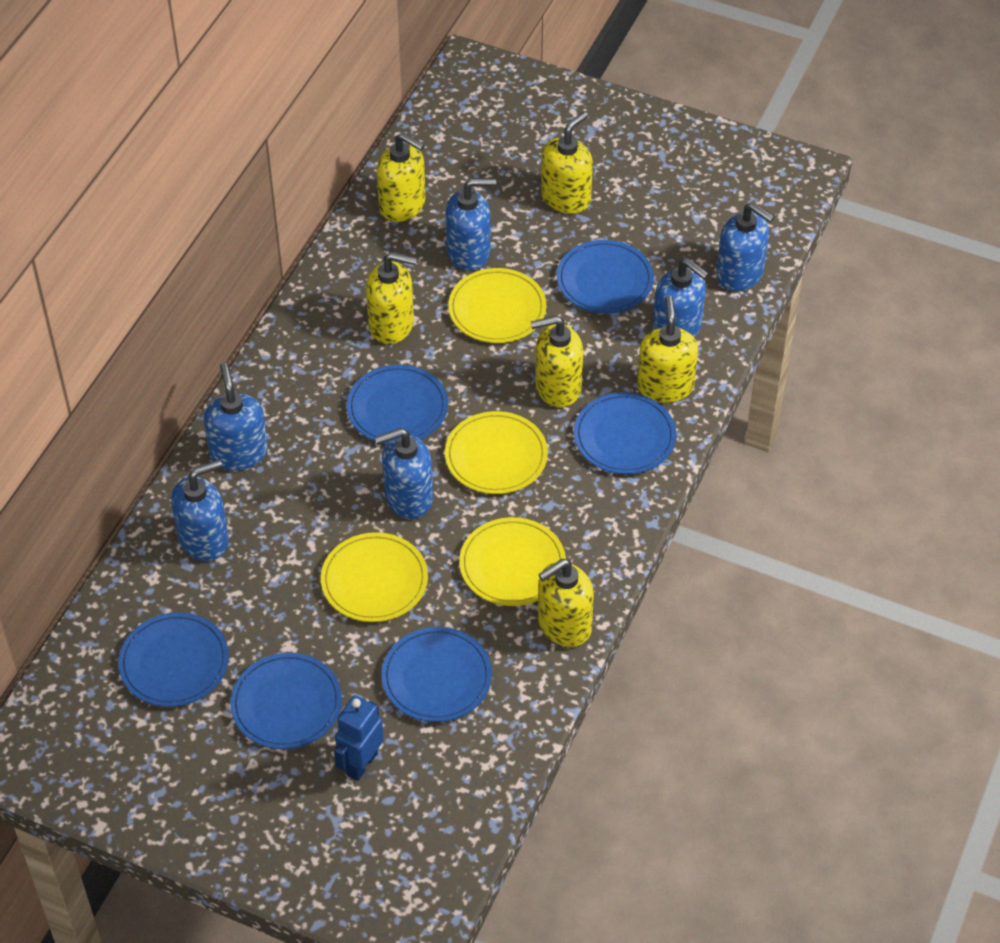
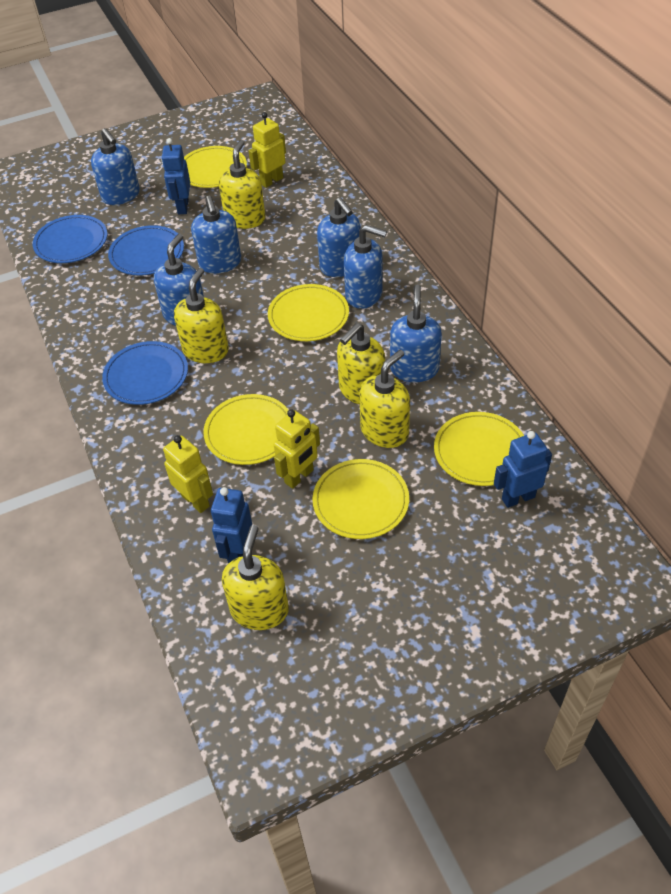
blue plate: 6 -> 3
blue robot: 1 -> 3
yellow plate: 4 -> 5
yellow robot: 0 -> 3
yellow soap dispenser: 6 -> 5

